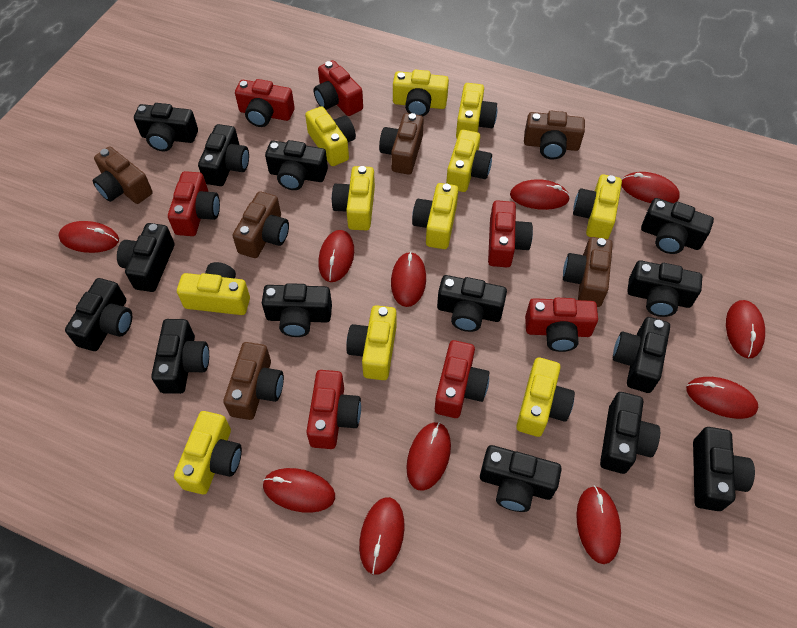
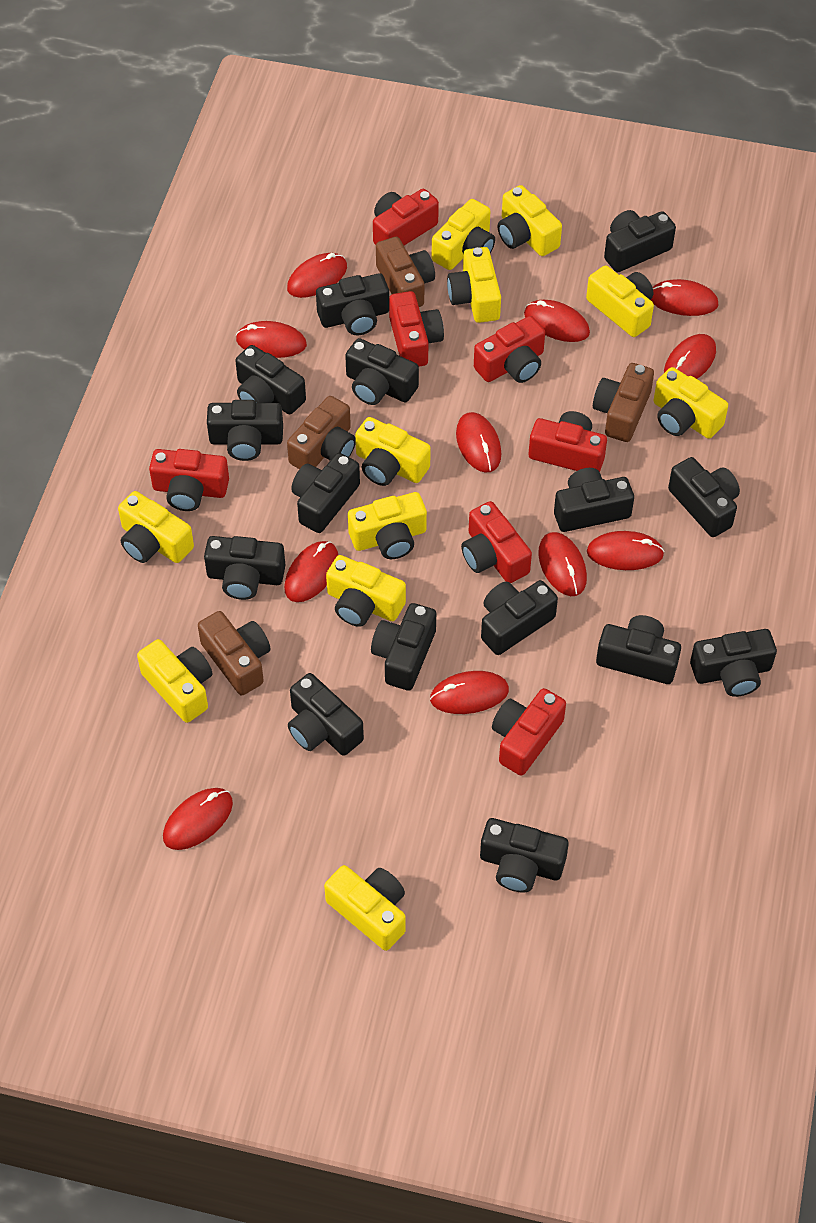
black camera: 14 -> 15
brown camera: 6 -> 4

